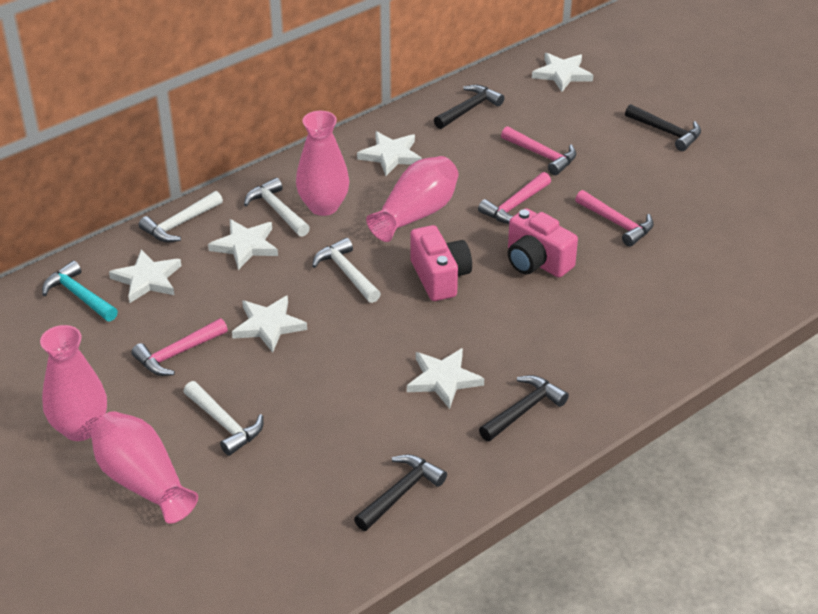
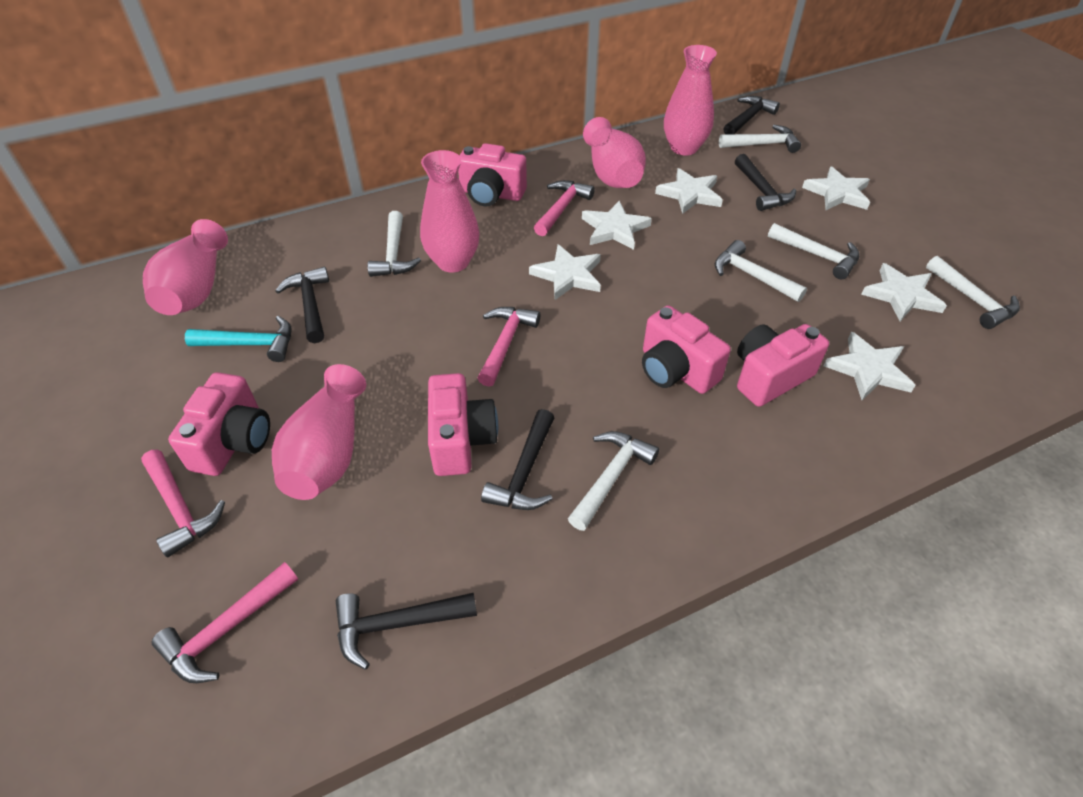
black hammer: 4 -> 5
pink camera: 2 -> 5
pink vase: 4 -> 5
white hammer: 4 -> 6

